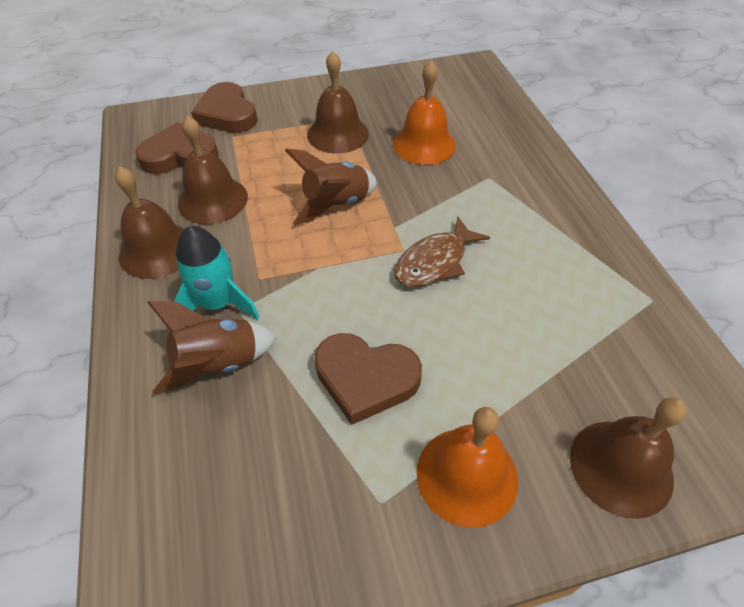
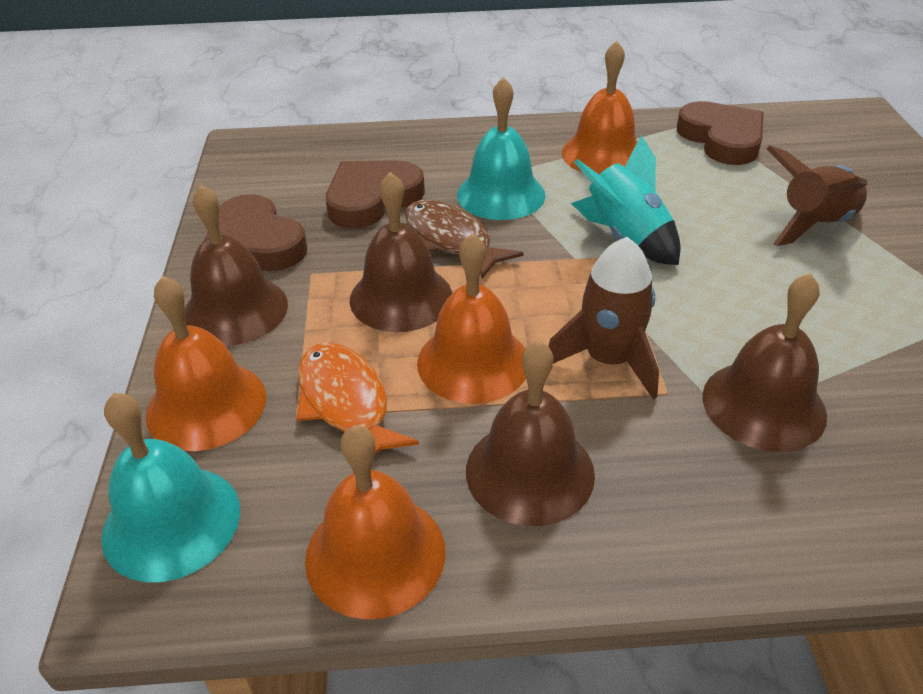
orange bell: 2 -> 4
orange fish: 0 -> 1
turquoise bell: 0 -> 2

